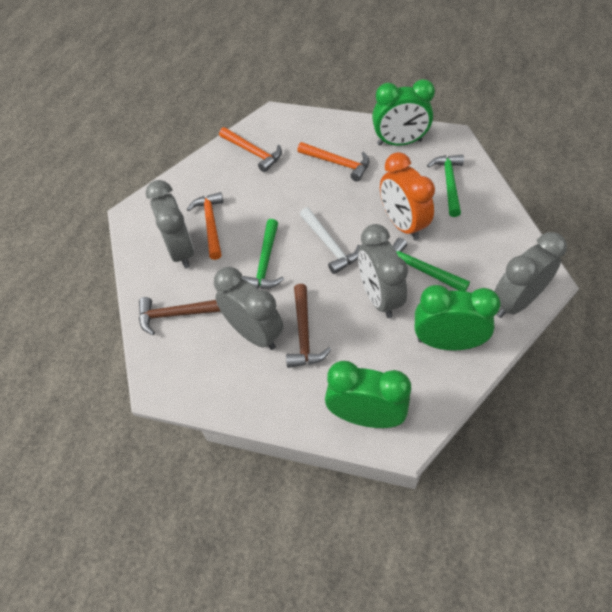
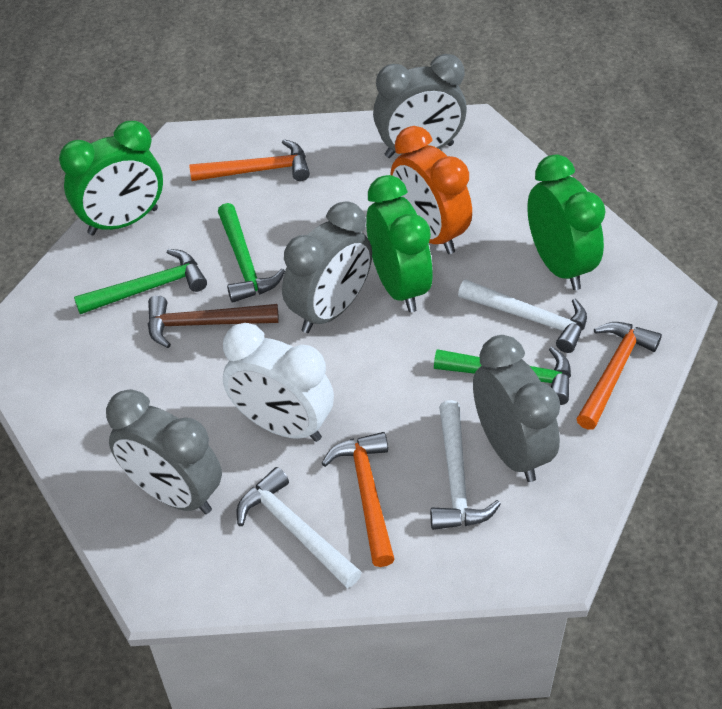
brown hammer: 2 -> 1
white clock: 0 -> 1
white hammer: 1 -> 3

